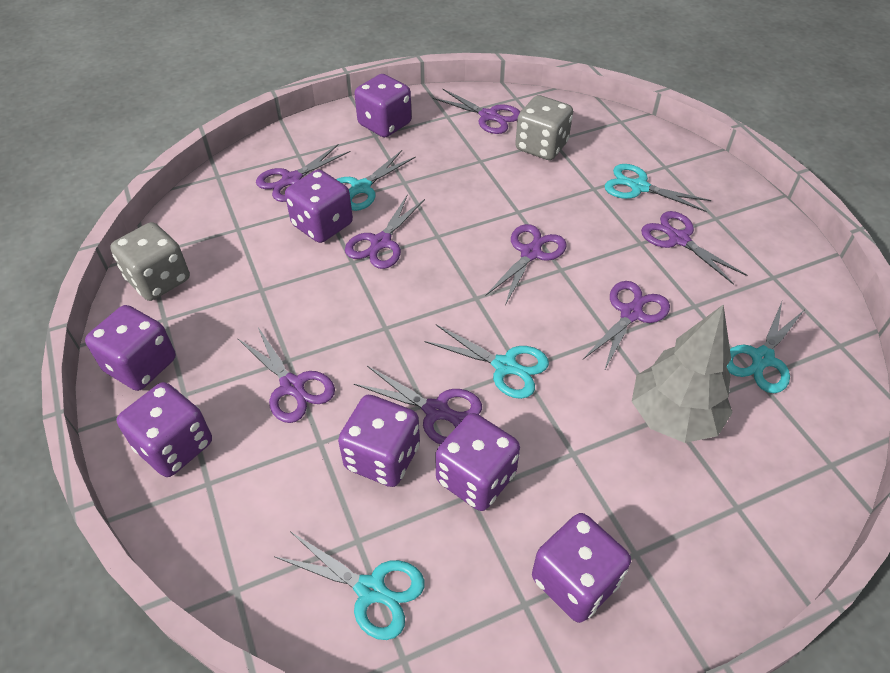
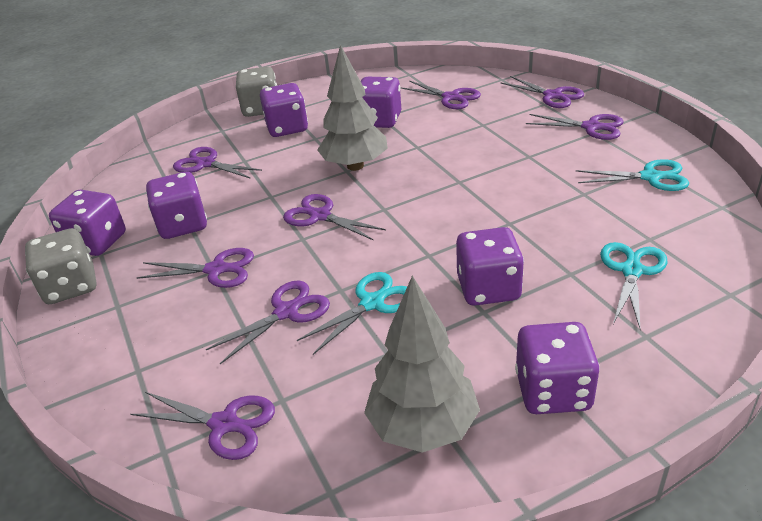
grey tree: 1 -> 2
purple dice: 7 -> 6
turquoise scissors: 5 -> 3

